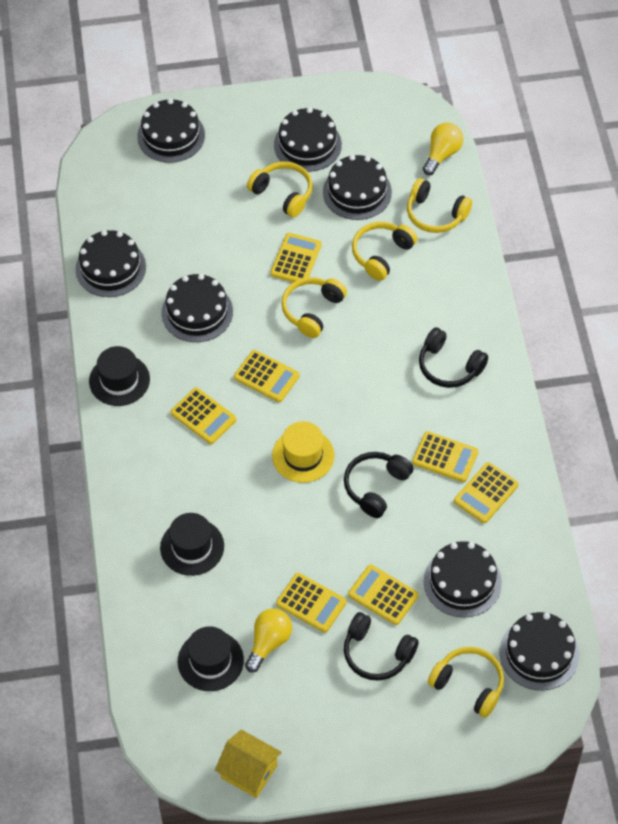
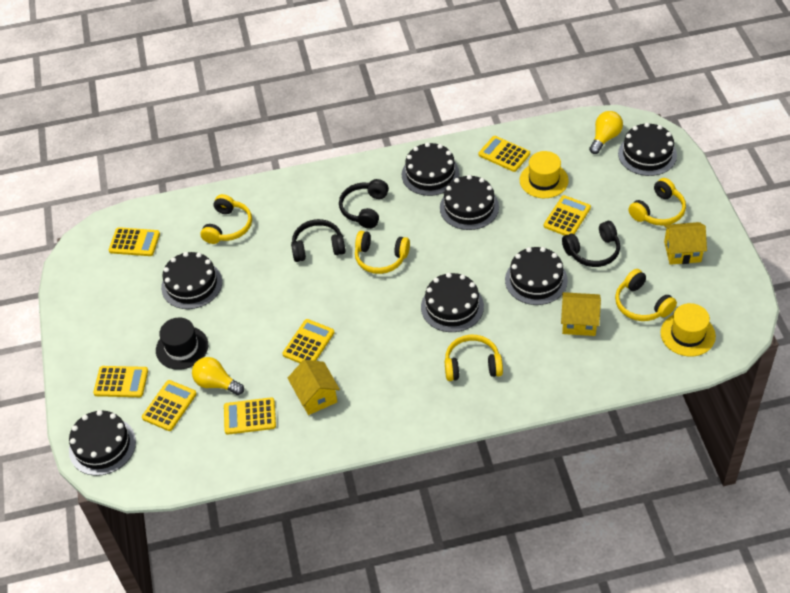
black hat: 3 -> 1
yellow hat: 1 -> 2
yellow house: 1 -> 3

